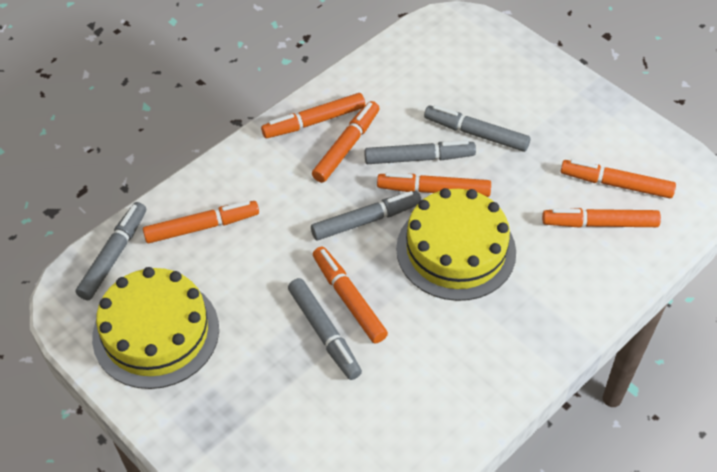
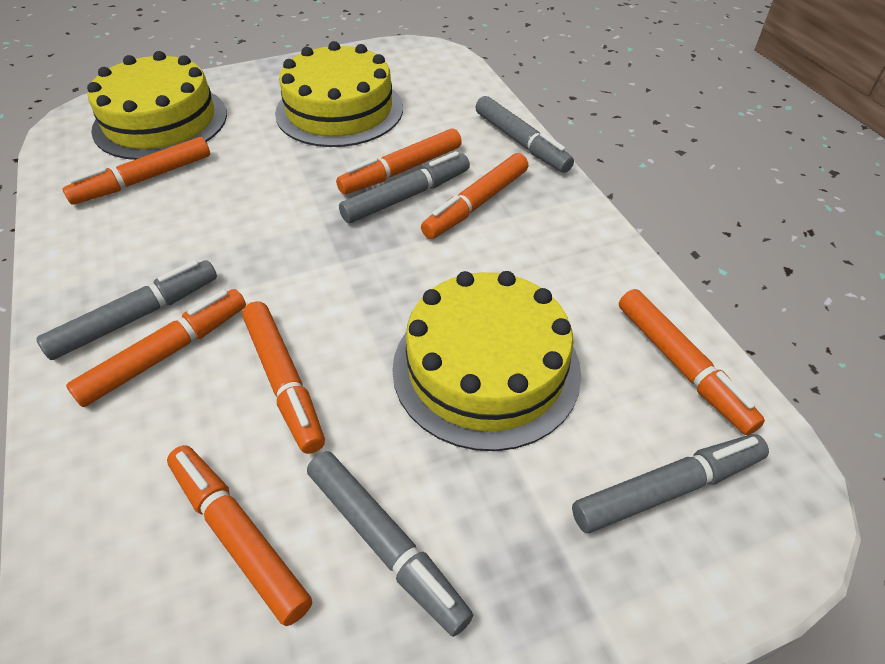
yellow cake: 2 -> 3

